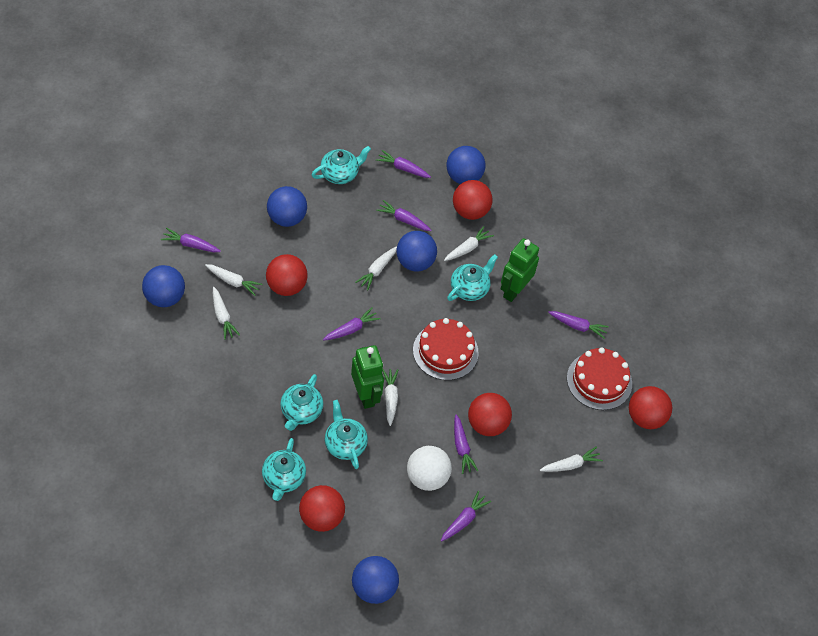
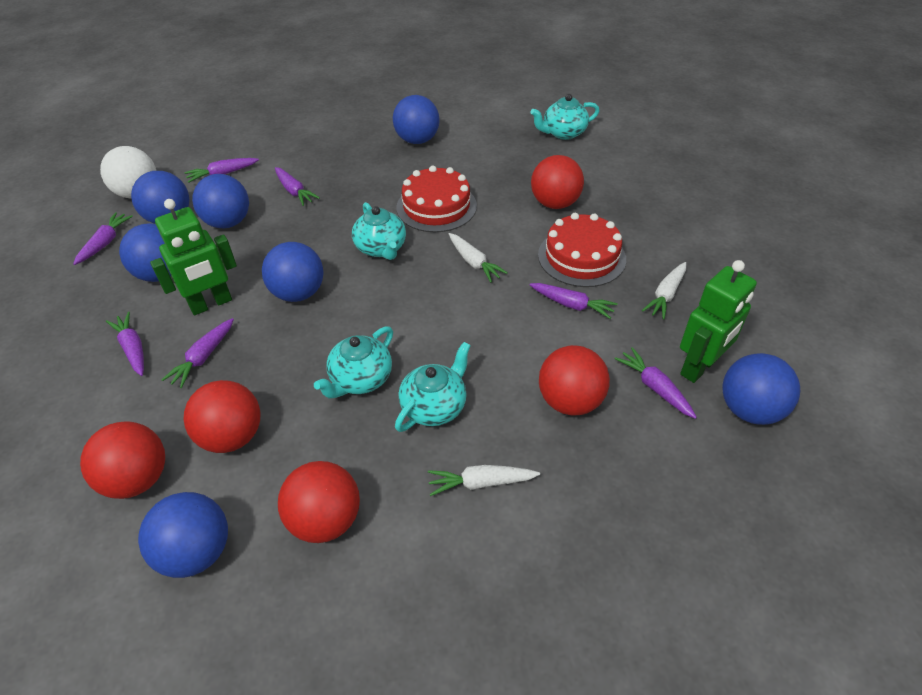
blue ball: 5 -> 7
turquoise teapot: 5 -> 4
white carrot: 6 -> 3

